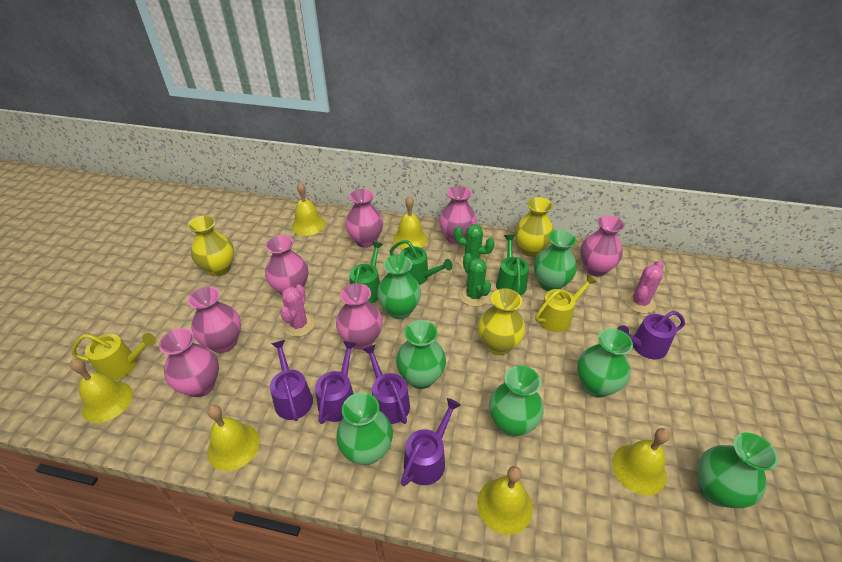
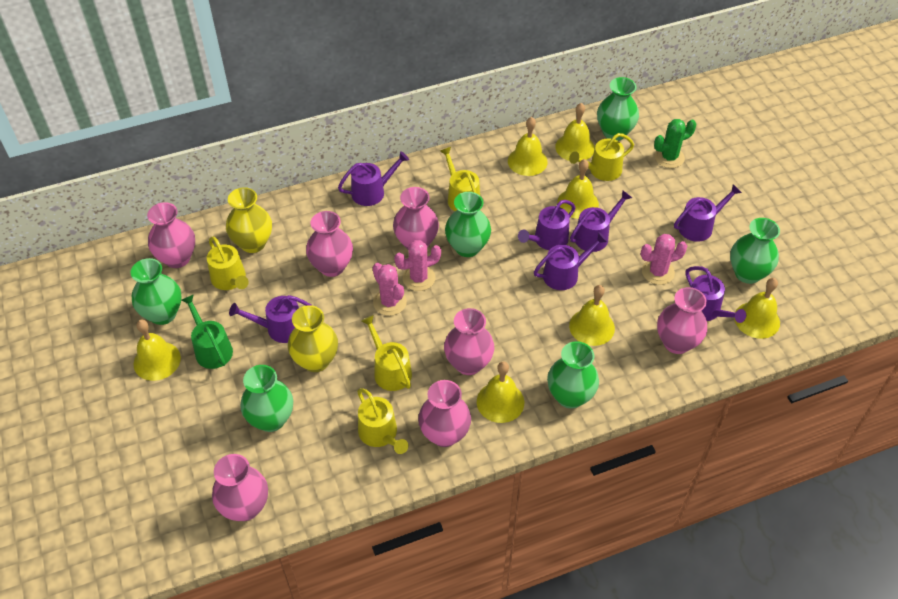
green cactus: 2 -> 1
green vase: 7 -> 6
green watering can: 3 -> 1
pink cactus: 2 -> 3
purple watering can: 5 -> 7
yellow bell: 6 -> 7
yellow vase: 3 -> 2
yellow watering can: 2 -> 5

